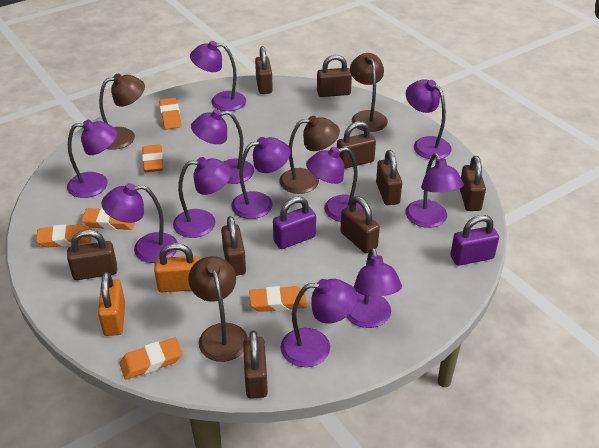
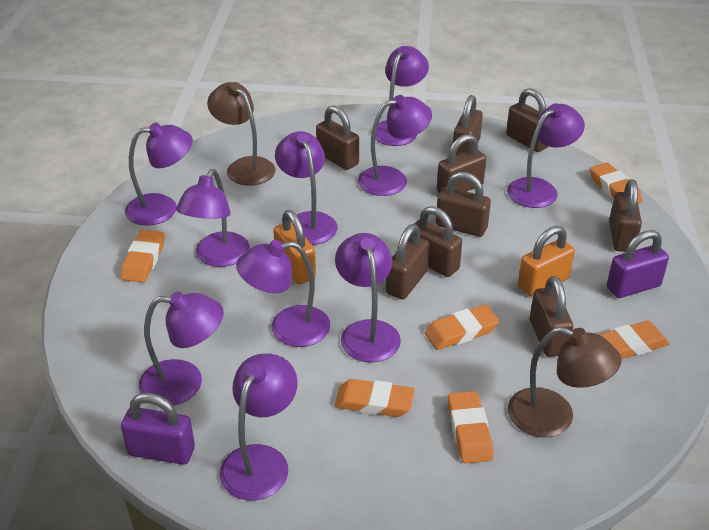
brown lamp: 4 -> 2
purple lamp: 11 -> 10

